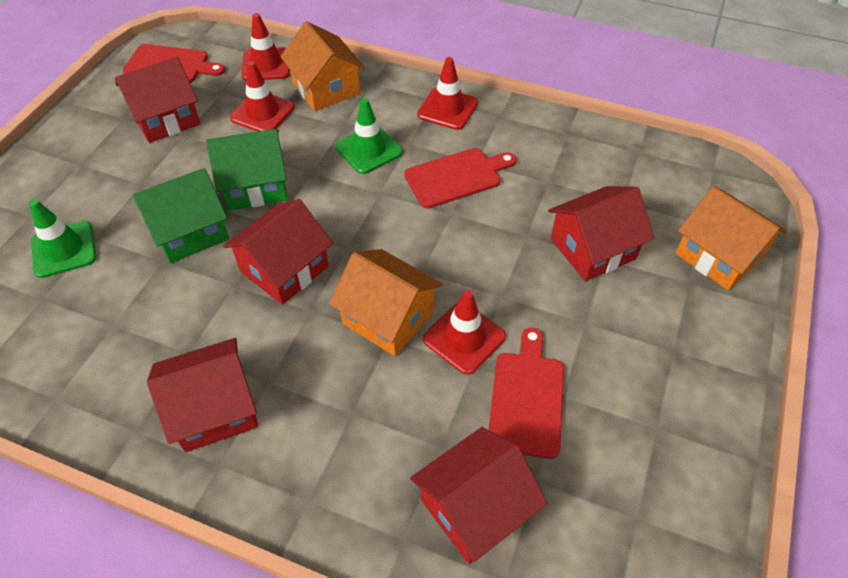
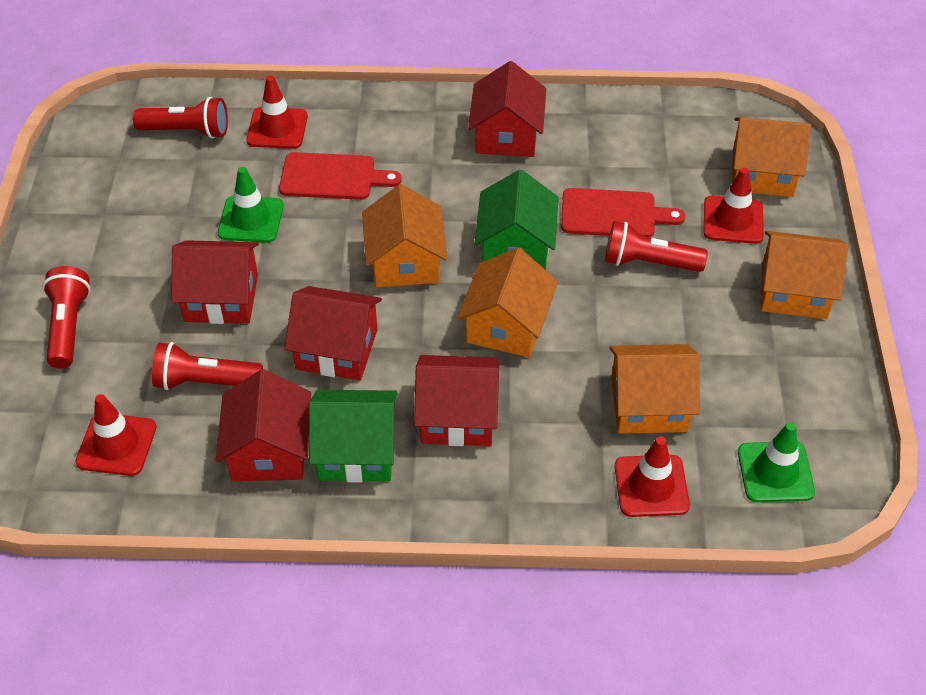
orange house: 3 -> 5
red cutting board: 3 -> 2
red flashlight: 0 -> 4

